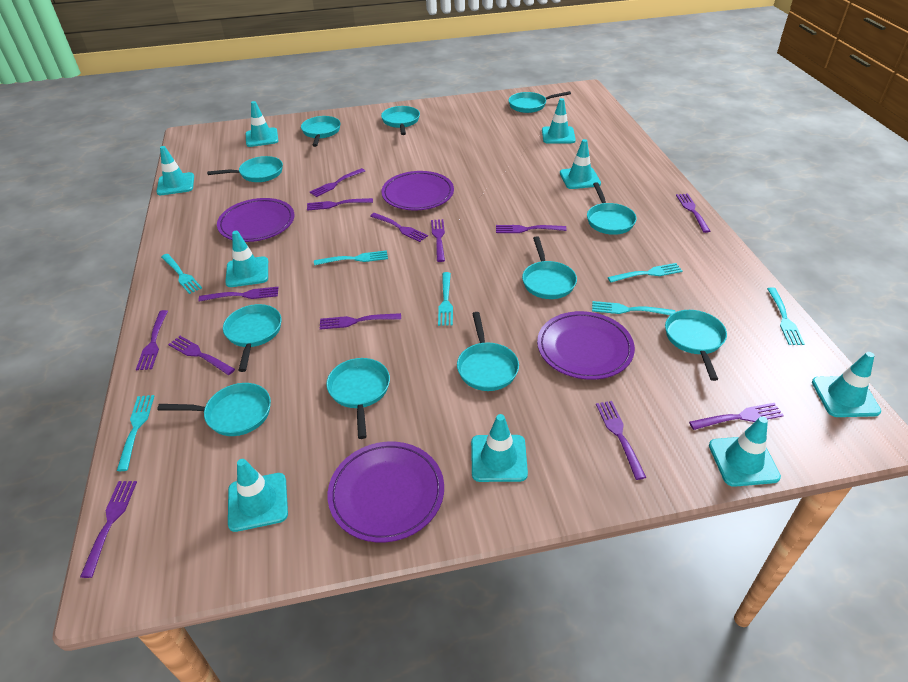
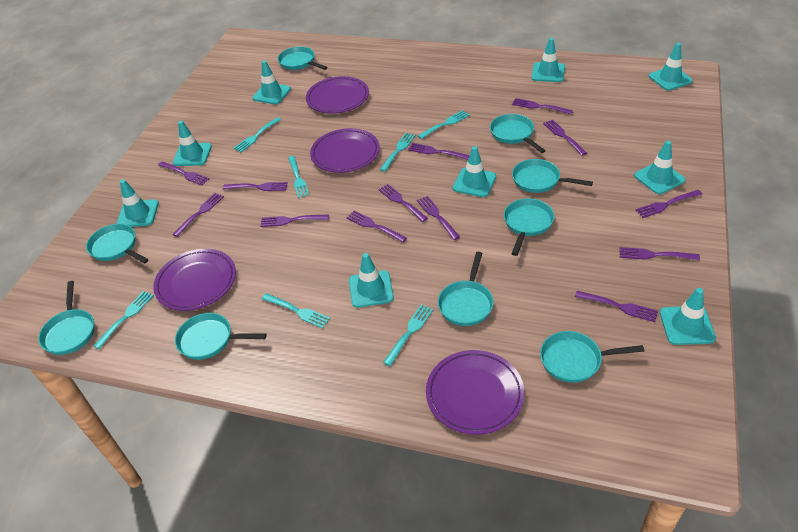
turquoise pan: 11 -> 9

